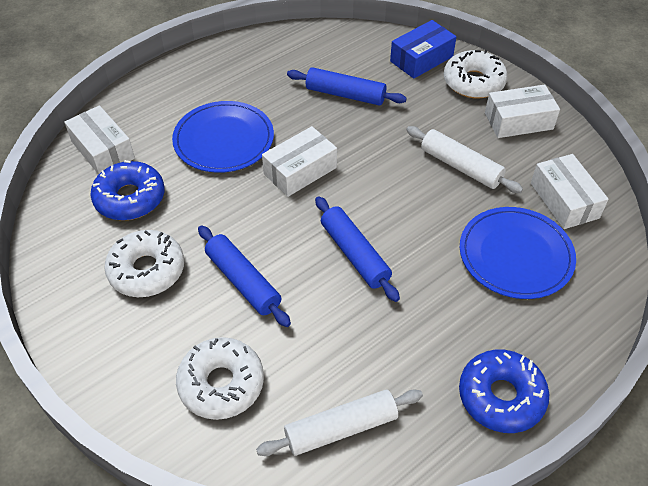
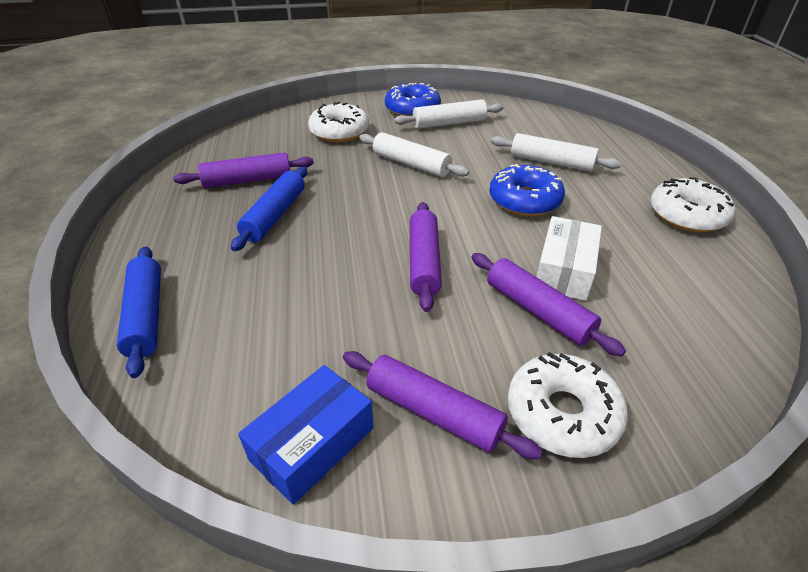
blue plate: 2 -> 0
blue rolling pin: 3 -> 2
purple rolling pin: 0 -> 4
white box: 4 -> 1
white rolling pin: 2 -> 3

